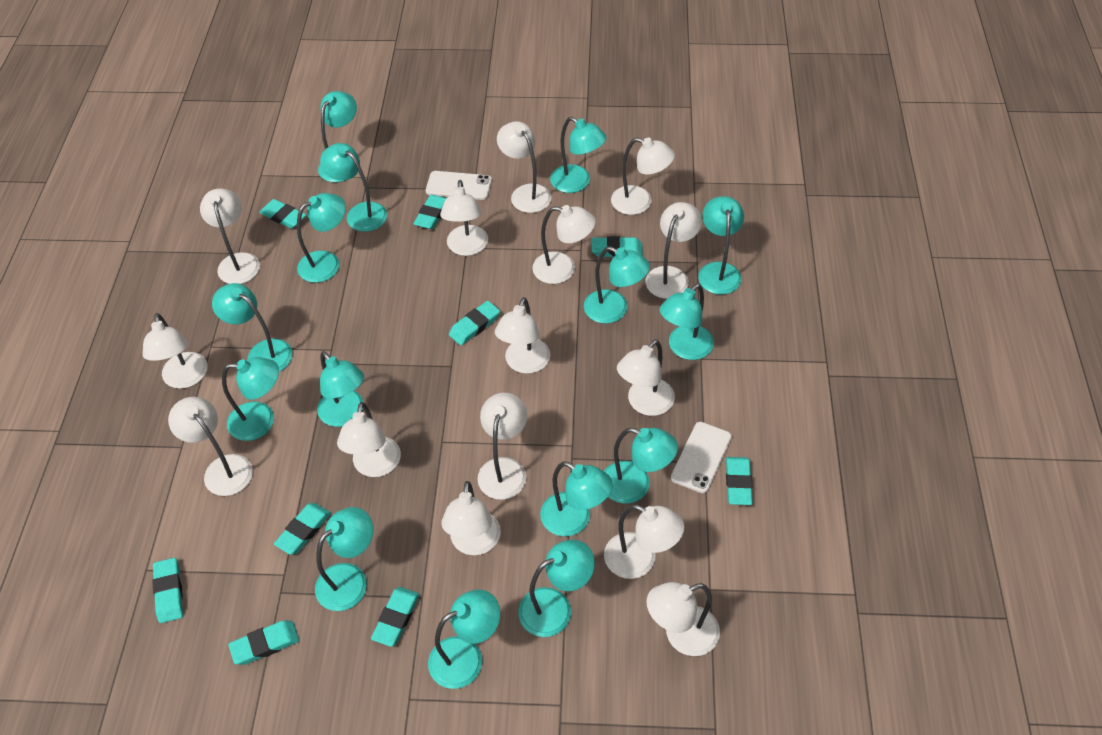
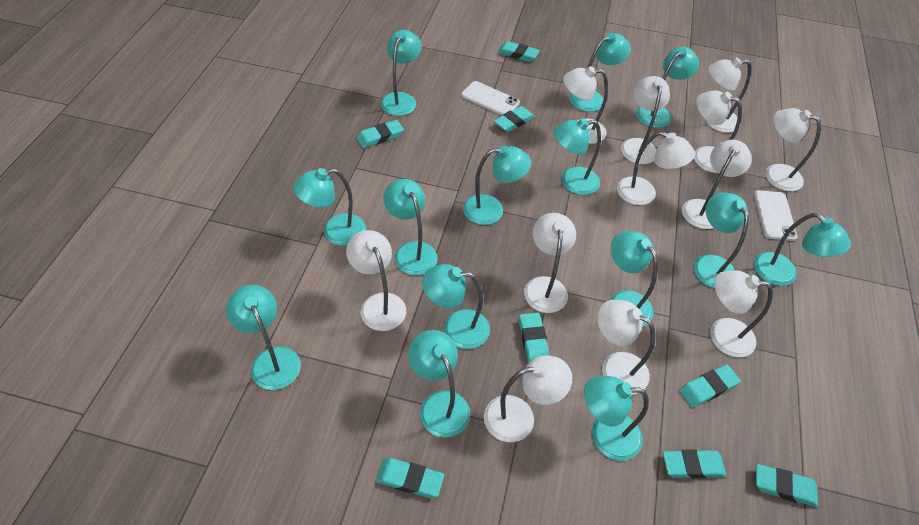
turquoise eraser: 9 -> 8
turquoise lamp: 15 -> 14
white lamp: 15 -> 12

